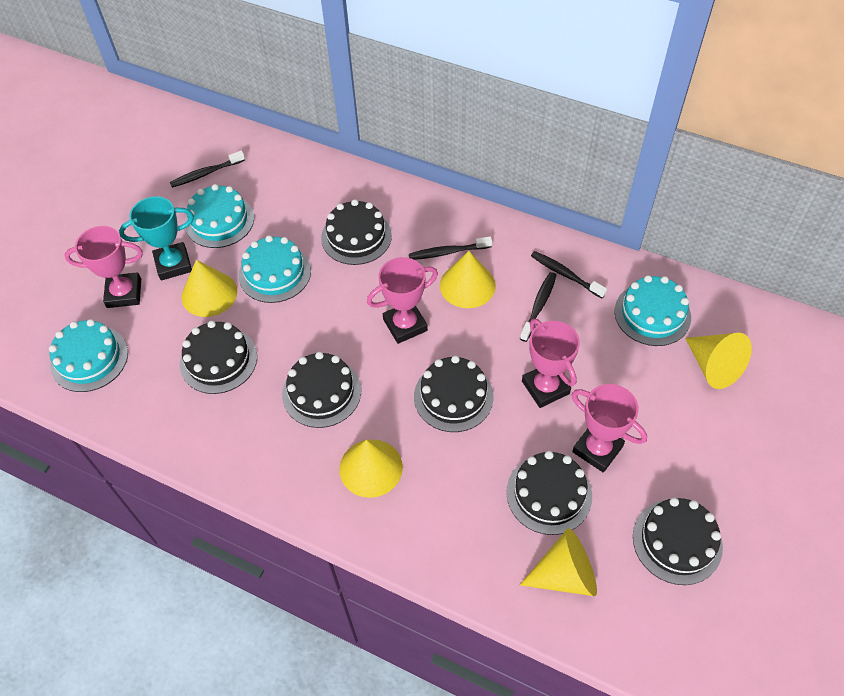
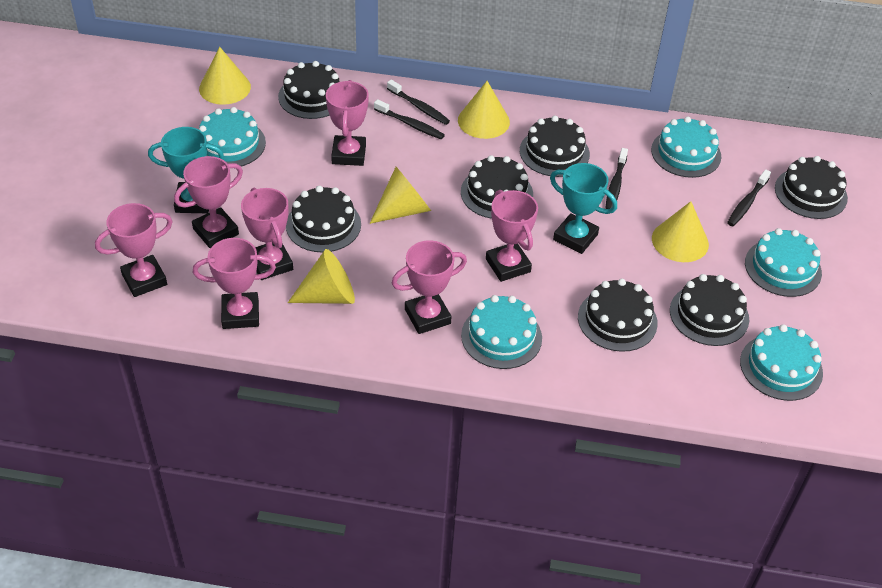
black cake: 6 -> 7
pink trophy: 4 -> 7
turquoise cake: 4 -> 5
turquoise trophy: 1 -> 2

